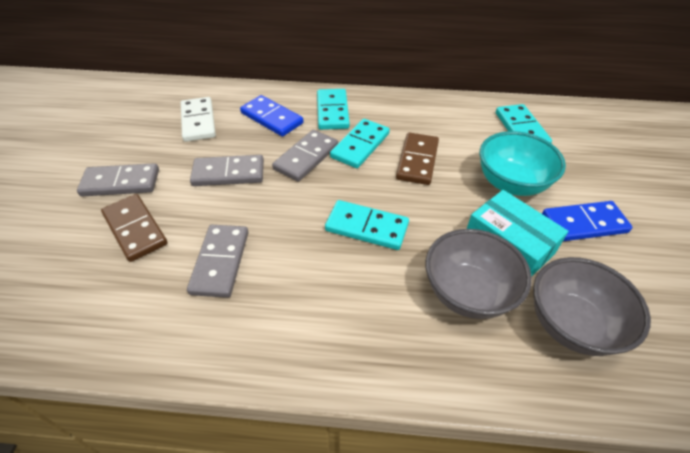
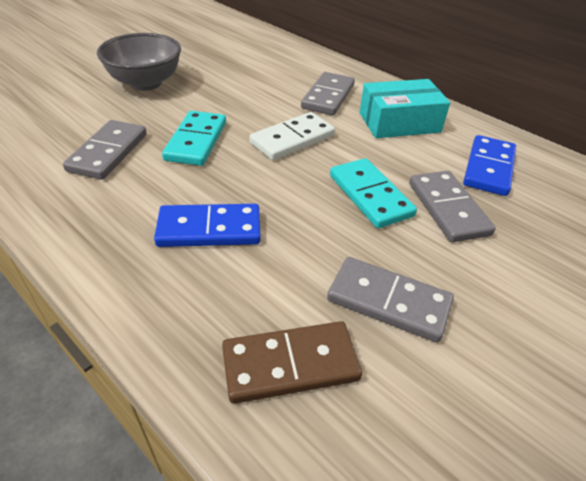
brown domino: 2 -> 1
grey bowl: 2 -> 1
turquoise bowl: 1 -> 0
turquoise domino: 4 -> 2

